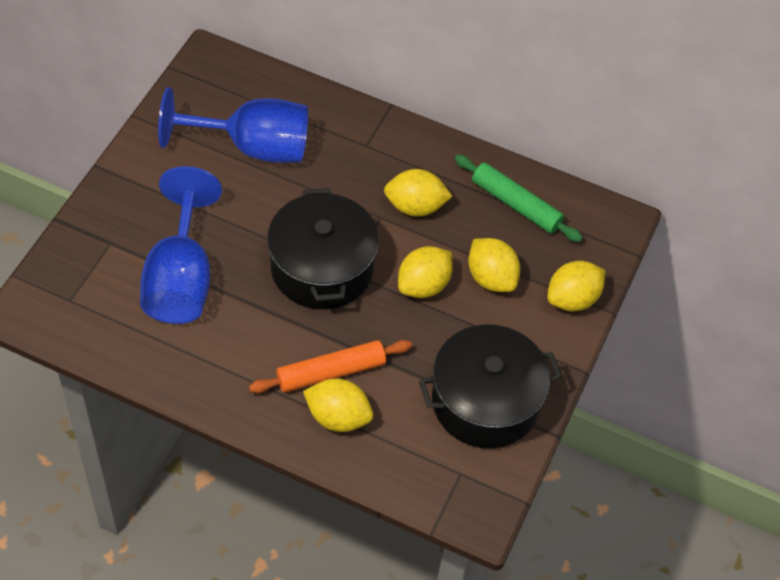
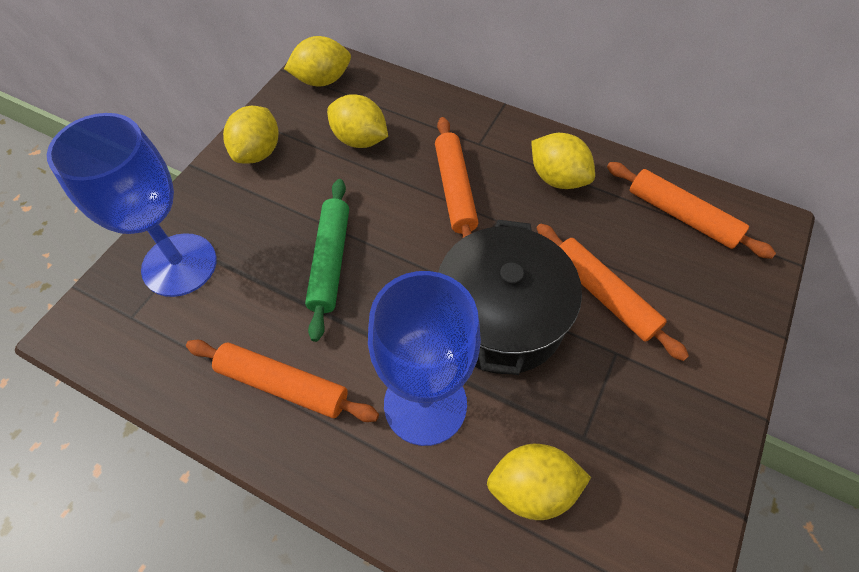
black pot: 2 -> 1
orange rolling pin: 1 -> 4

